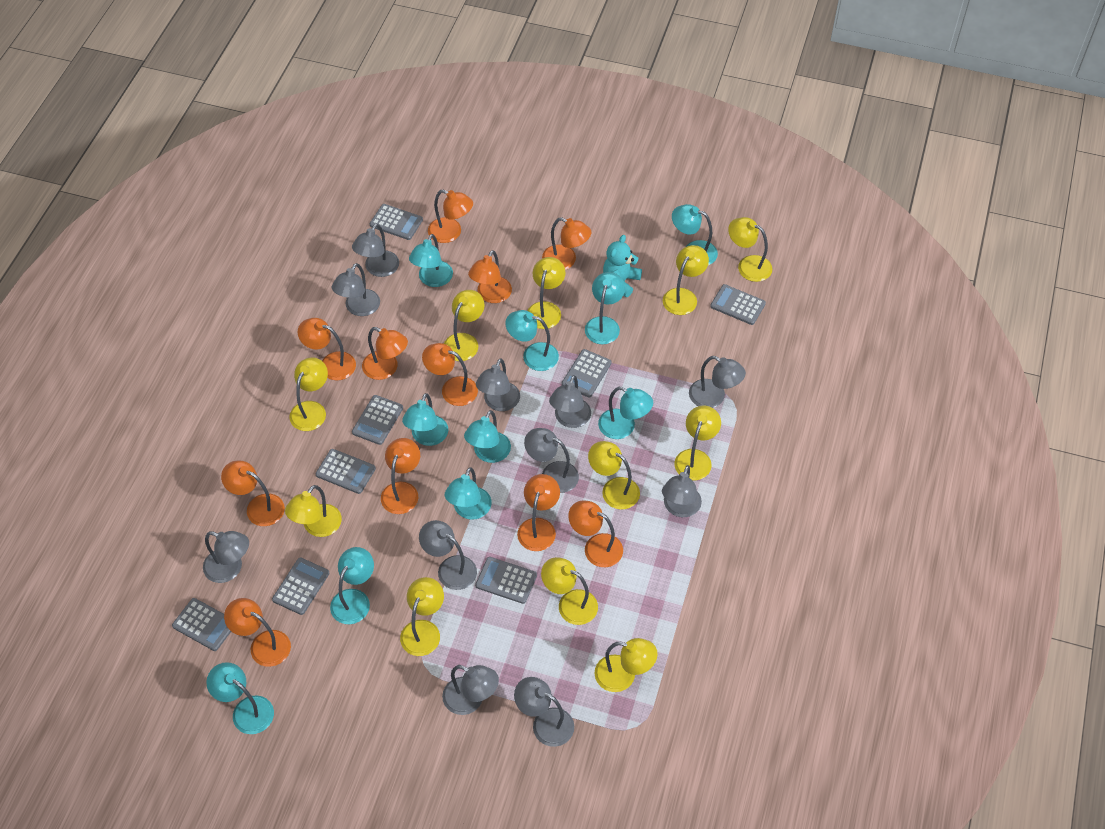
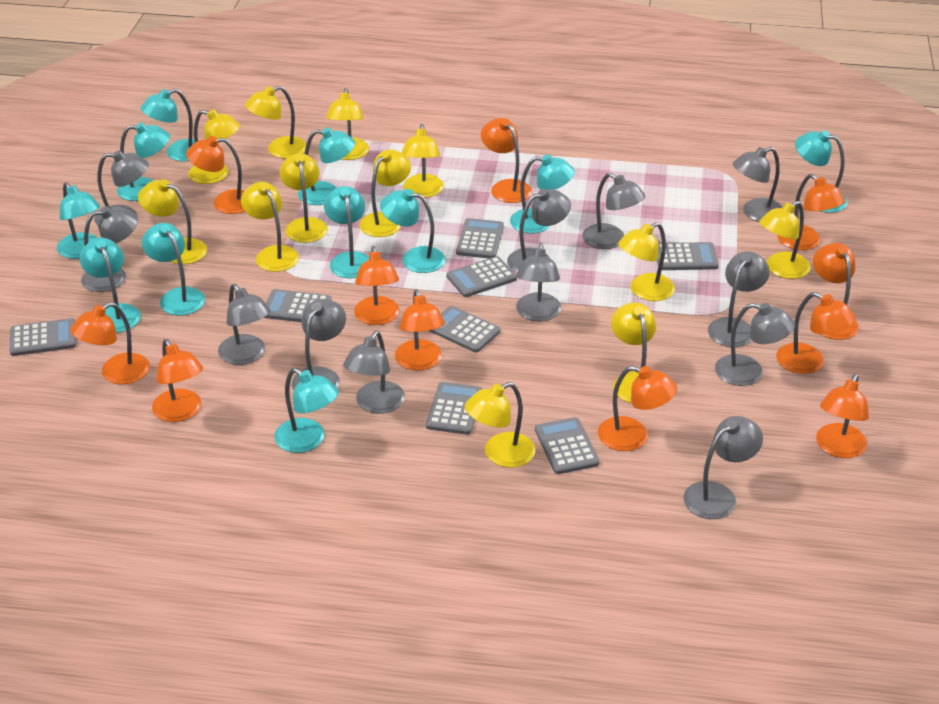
grey lamp: 11 -> 12
turquoise lamp: 10 -> 11
turquoise teddy bear: 1 -> 0
yellow lamp: 11 -> 12

